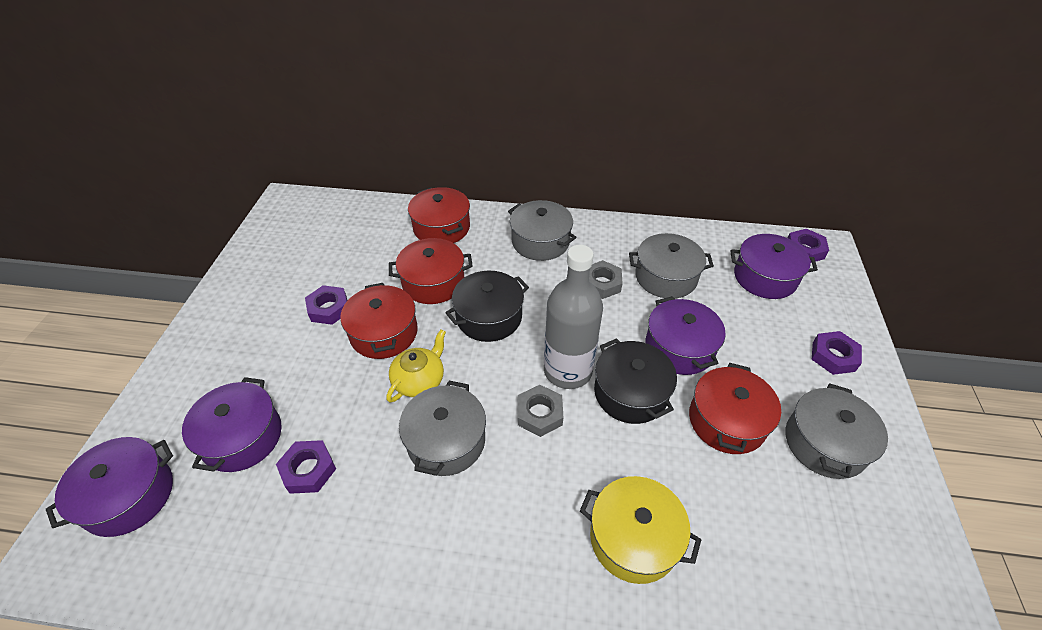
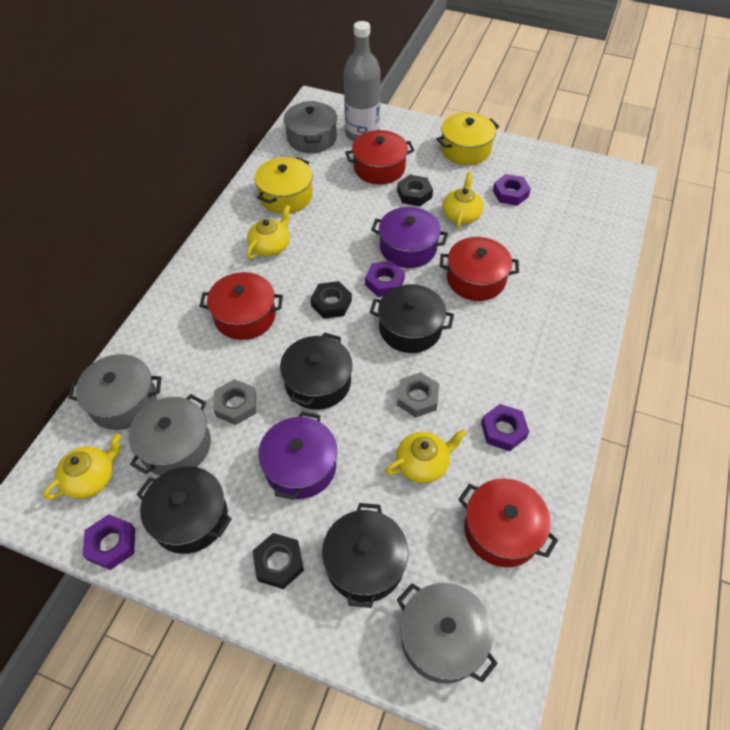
black nut: 0 -> 3
black pot: 2 -> 4
purple pot: 4 -> 2
yellow pot: 1 -> 2
yellow teapot: 1 -> 4

